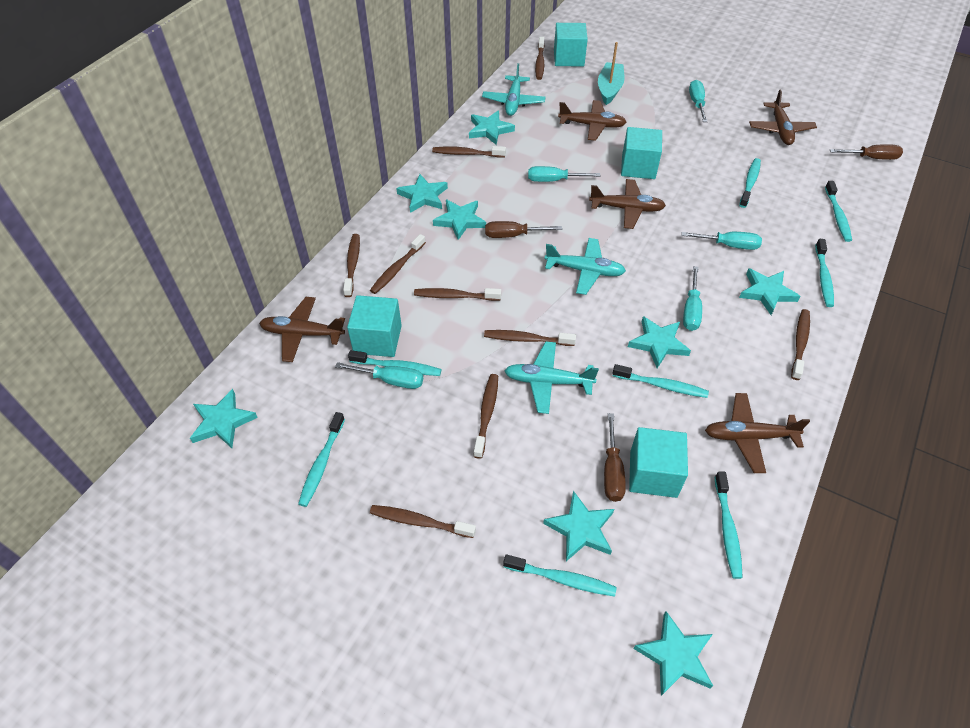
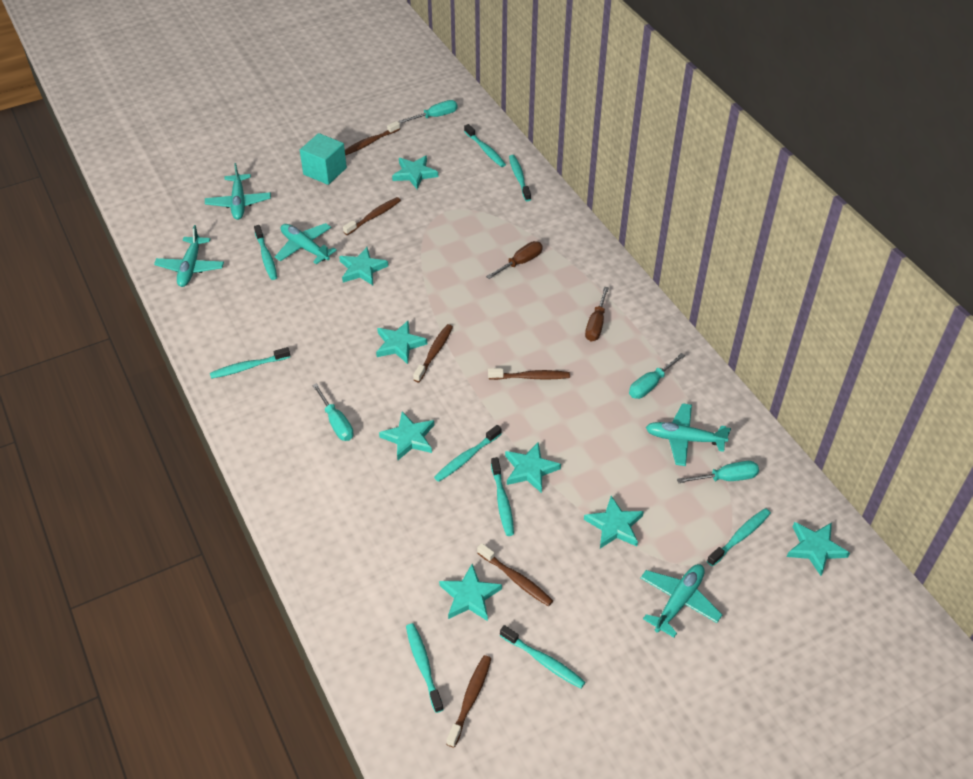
brown plane: 5 -> 0
brown screwdriver: 3 -> 2
brown toothbrush: 9 -> 6
turquoise boat: 1 -> 0
turquoise cube: 4 -> 1
turquoise plane: 3 -> 5
turquoise screwdriver: 5 -> 4
turquoise toothbrush: 8 -> 9

